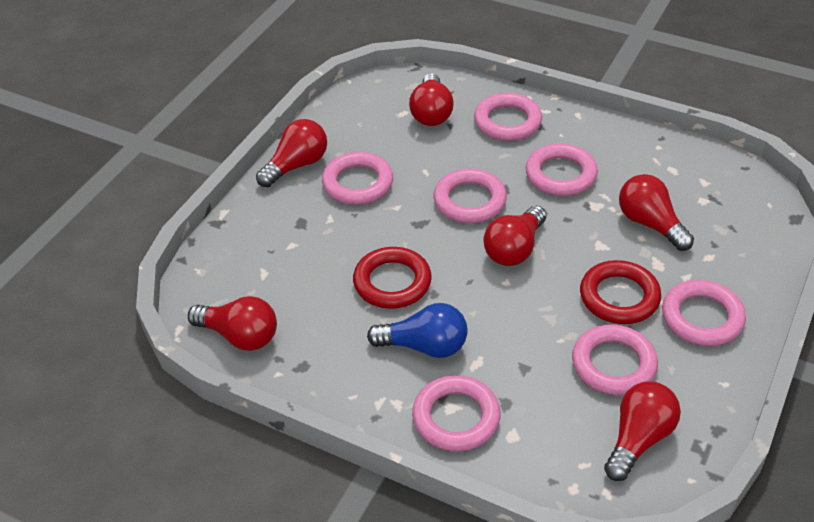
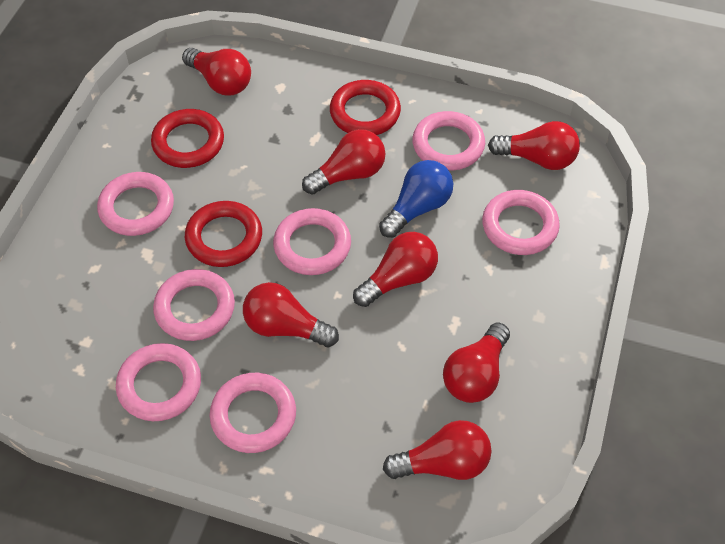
red light bulb: 6 -> 7
red ring: 2 -> 3

